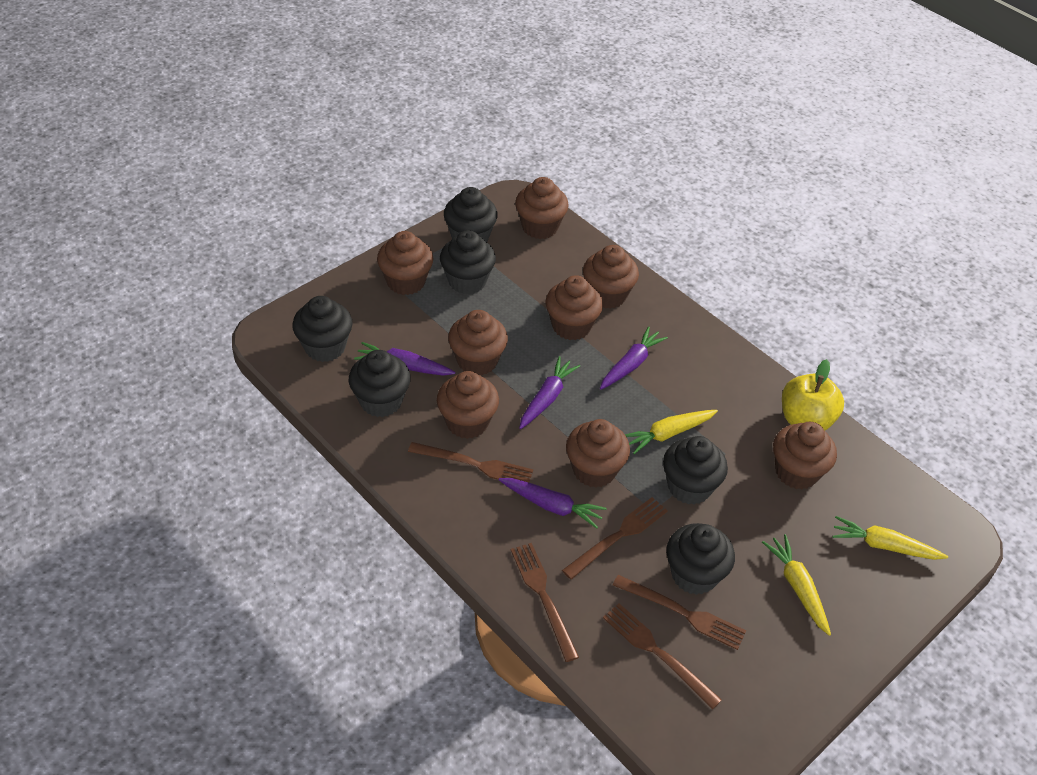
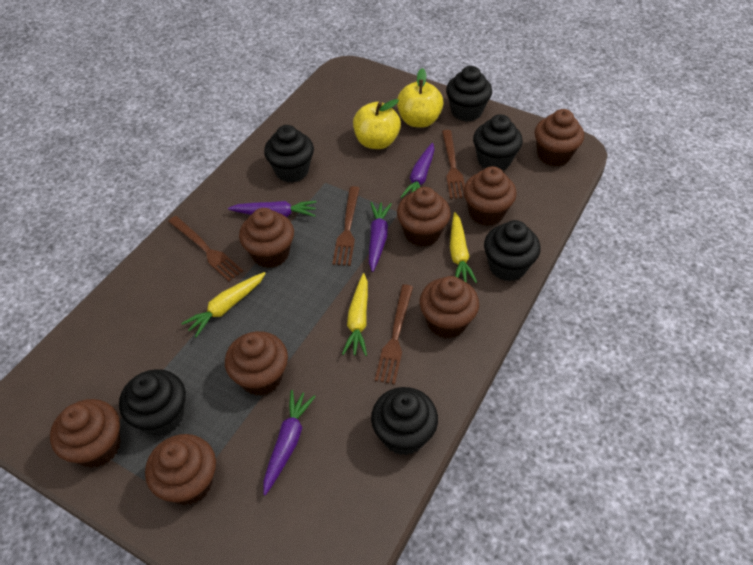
brown fork: 5 -> 4
yellow apple: 1 -> 2

